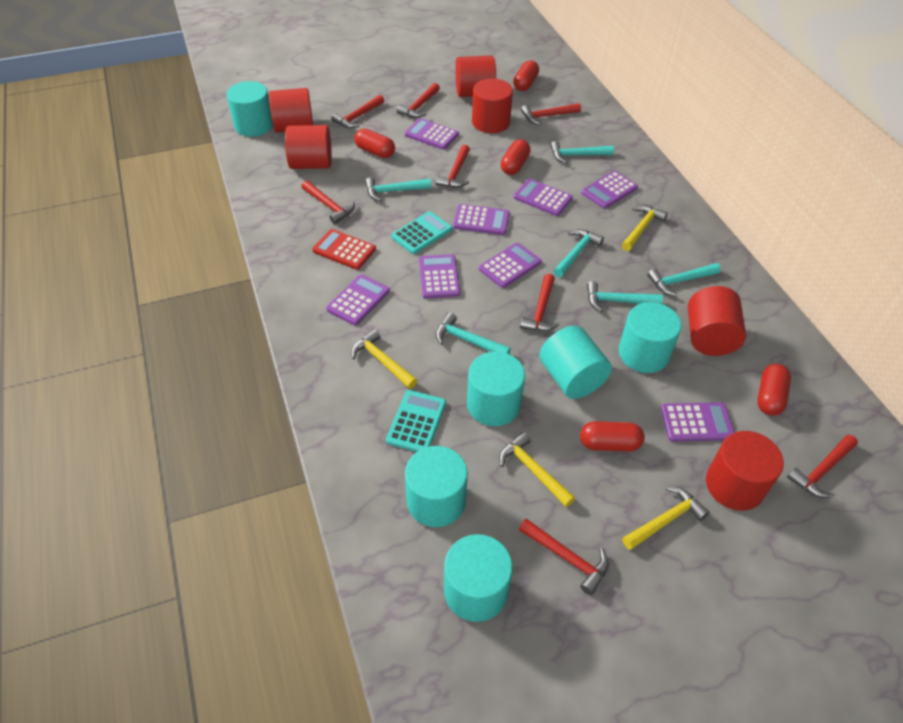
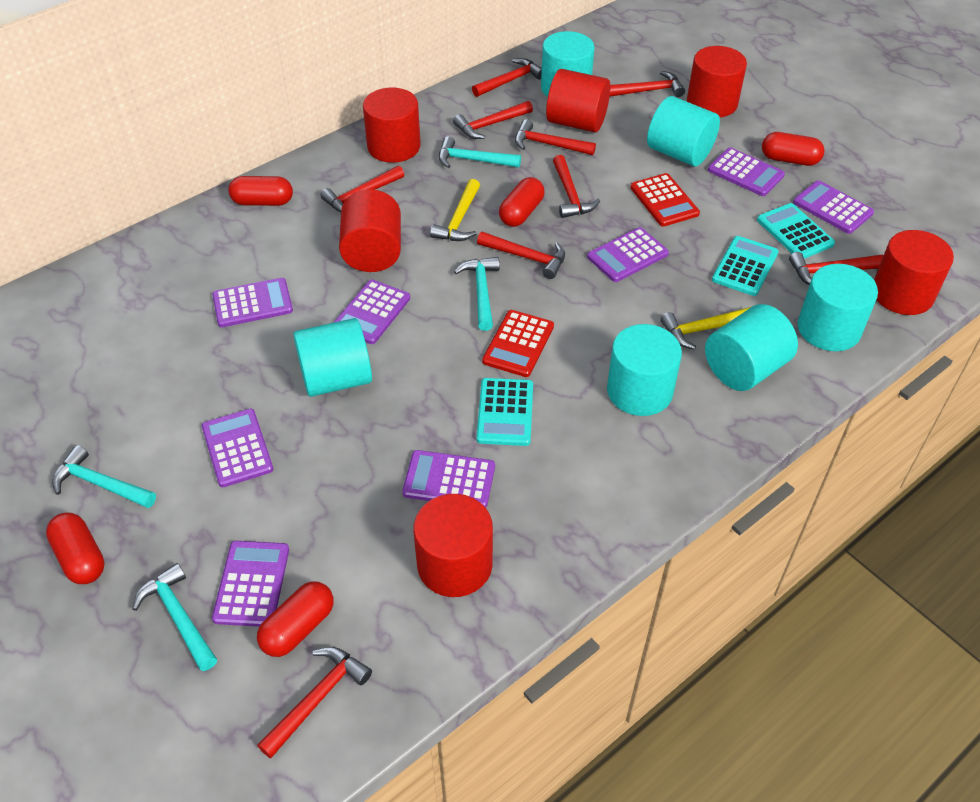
red calculator: 1 -> 2
red hammer: 8 -> 9
turquoise calculator: 2 -> 3
turquoise hammer: 6 -> 4
yellow hammer: 4 -> 2

